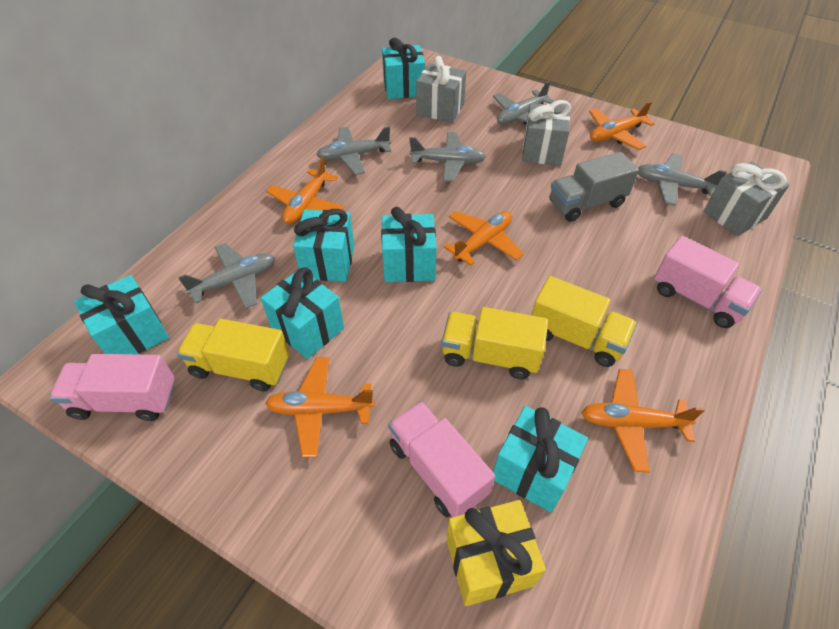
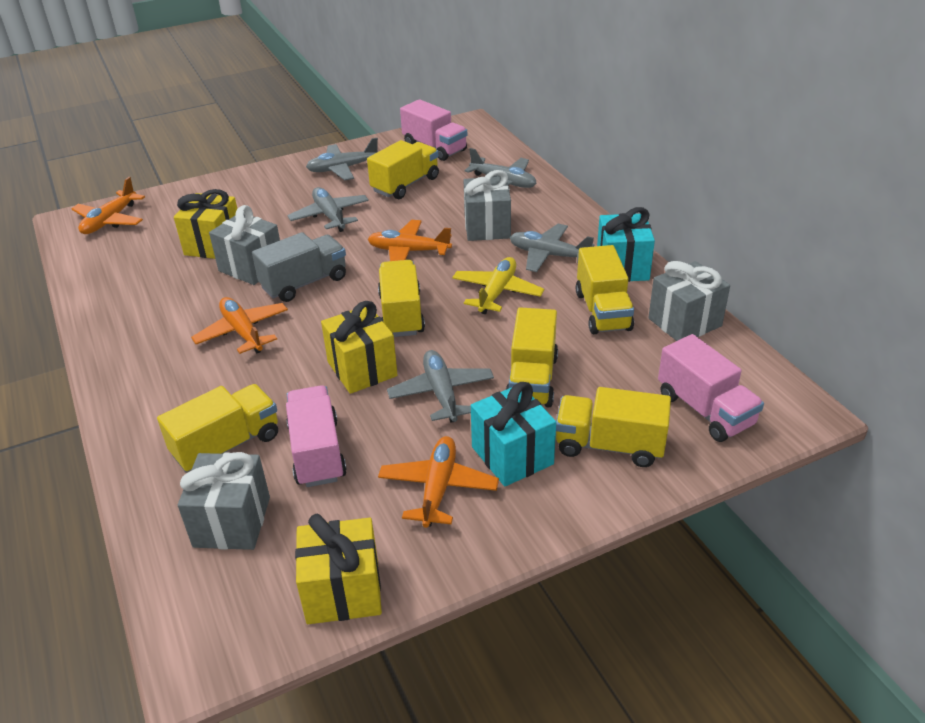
grey gift: 3 -> 4
orange plane: 5 -> 4
turquoise gift: 6 -> 2
yellow gift: 1 -> 3
yellow plane: 0 -> 1
yellow truck: 3 -> 6

